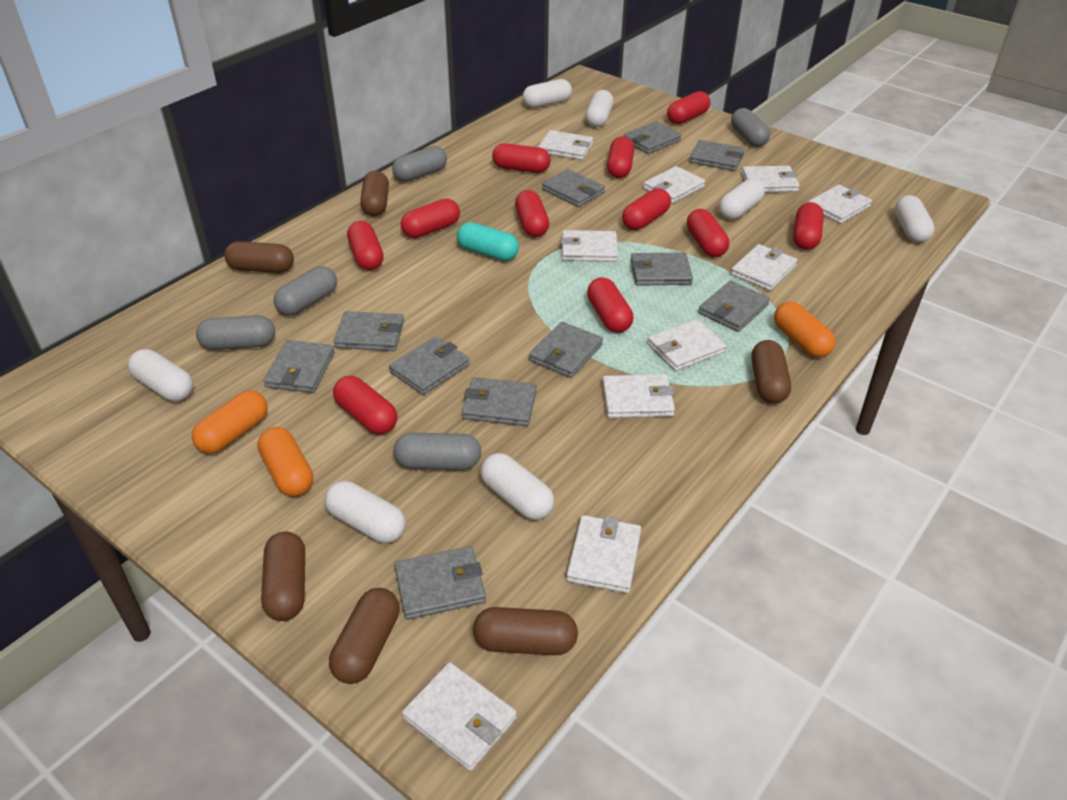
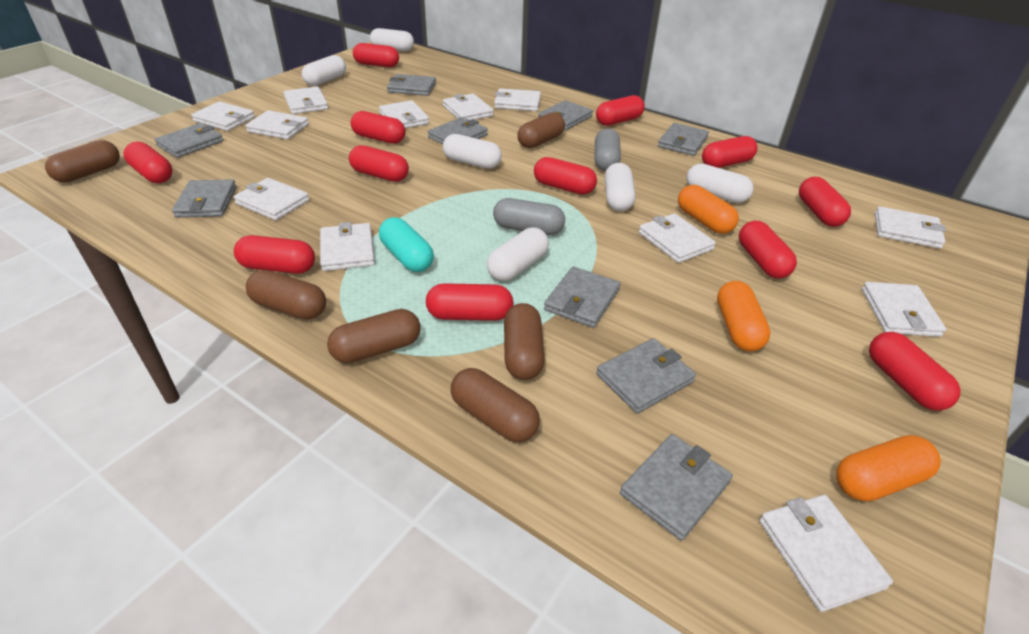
grey capsule: 5 -> 2
grey wallet: 11 -> 9
red capsule: 11 -> 12
white capsule: 7 -> 6
white wallet: 10 -> 12

